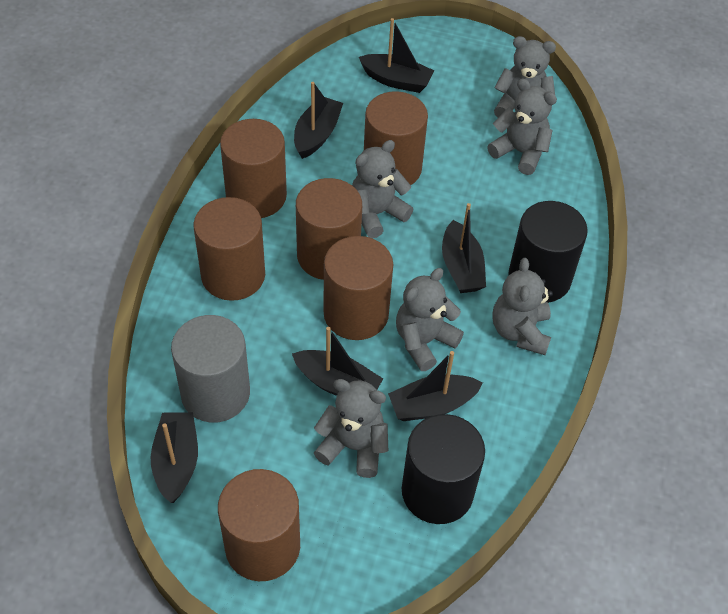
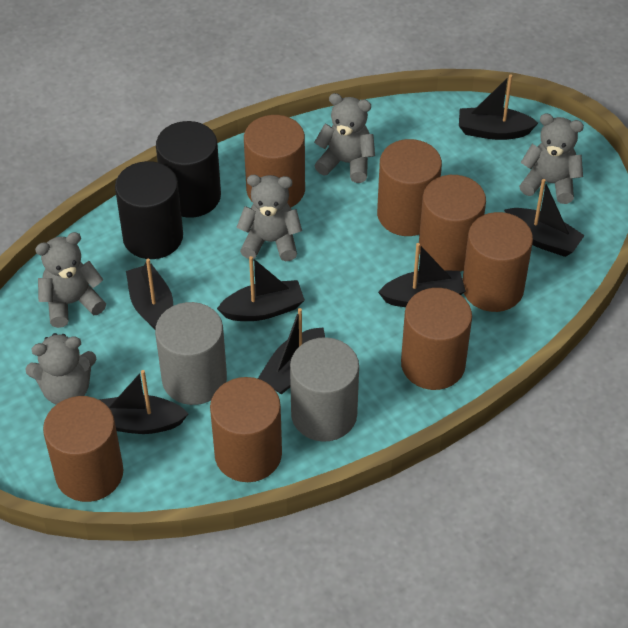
black boat: 6 -> 7
brown cylinder: 6 -> 7
grey cylinder: 1 -> 2
grey teddy bear: 6 -> 5

